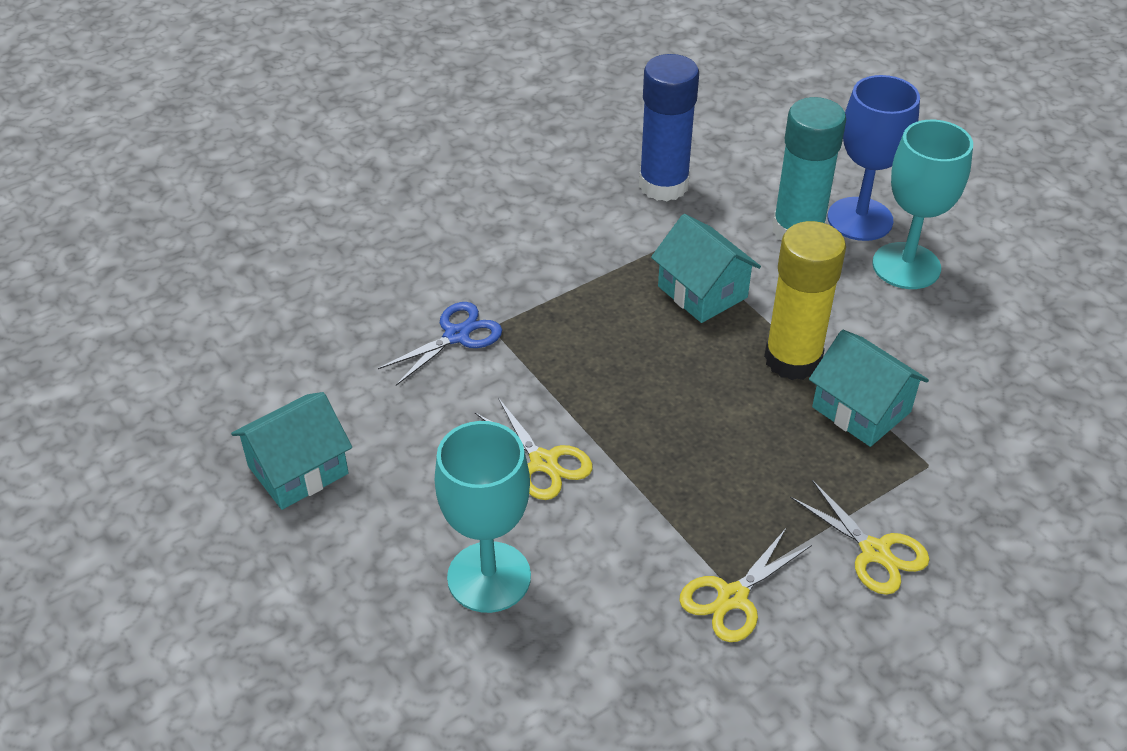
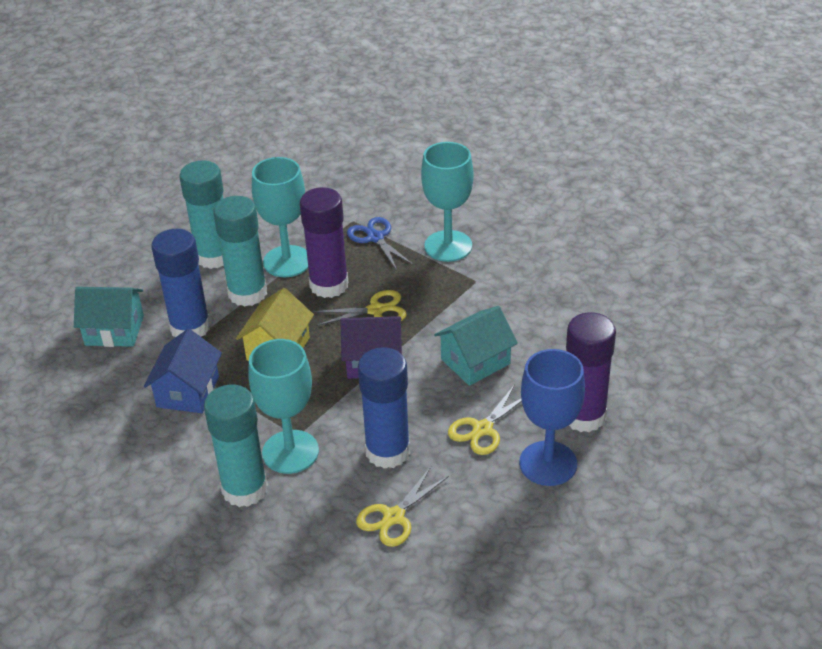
blue glue stick: 1 -> 2
blue house: 0 -> 1
purple glue stick: 0 -> 2
purple house: 0 -> 1
turquoise glue stick: 1 -> 3
turquoise goblet: 2 -> 3
turquoise house: 3 -> 2
yellow glue stick: 1 -> 0
yellow house: 0 -> 1

